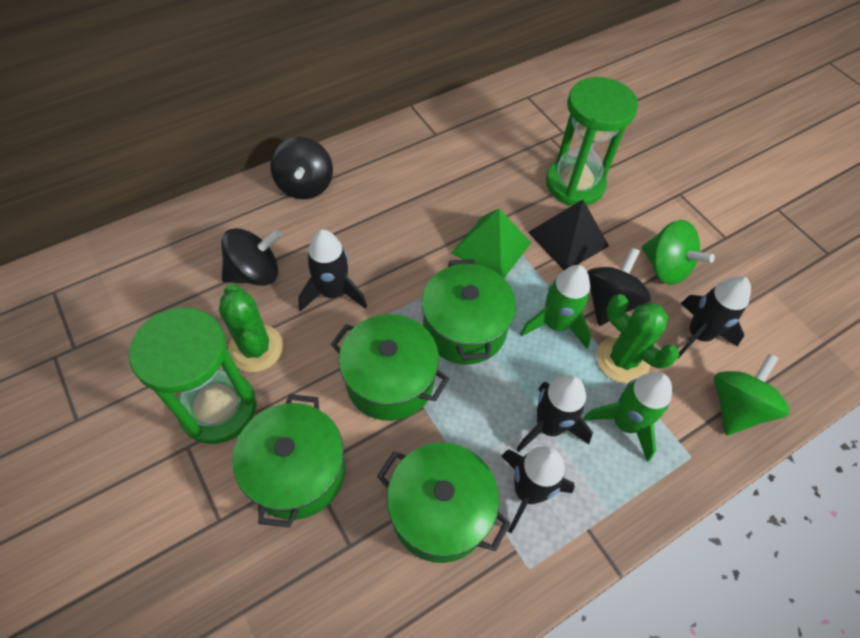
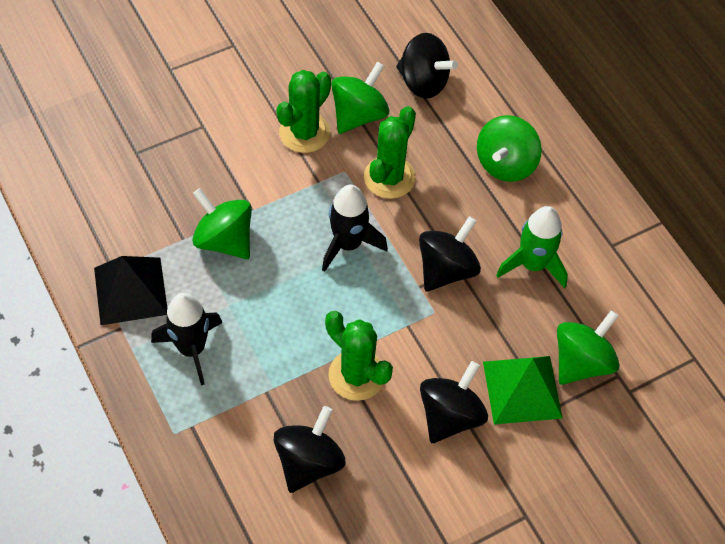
black rocket: 4 -> 2
black spinning top: 3 -> 4
green cactus: 2 -> 3
green hourglass: 2 -> 0
green pot: 4 -> 0
green rocket: 2 -> 1
green spinning top: 2 -> 4

